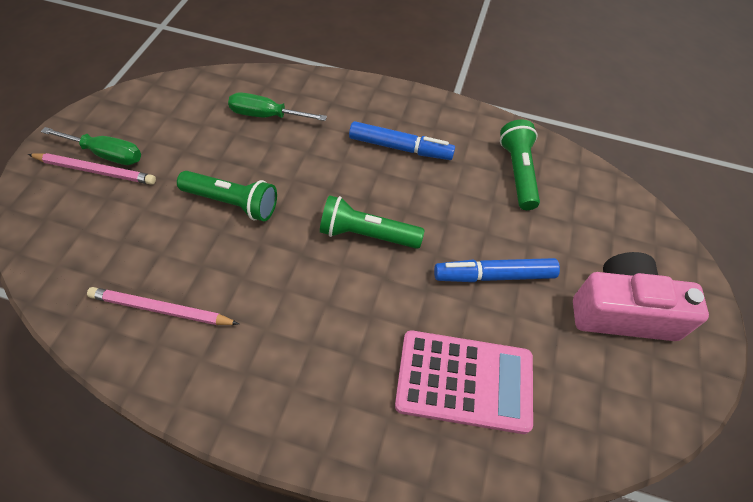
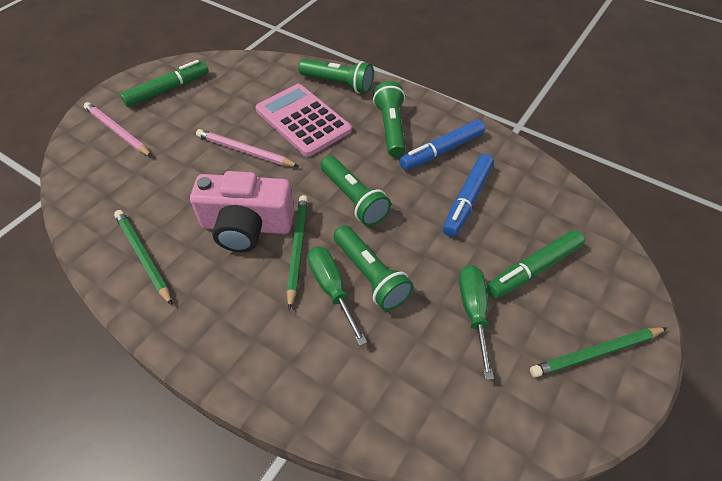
green flashlight: 3 -> 4
green marker: 0 -> 2
green pencil: 0 -> 3

